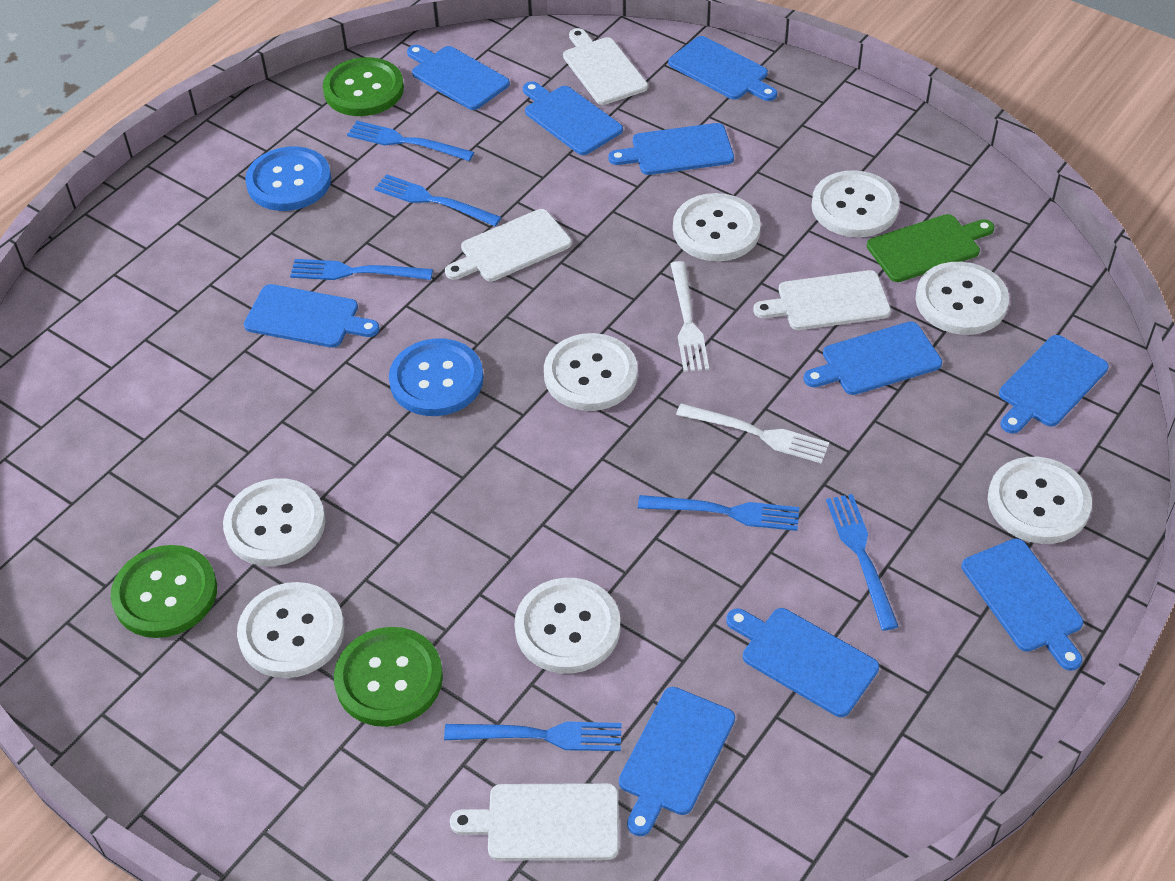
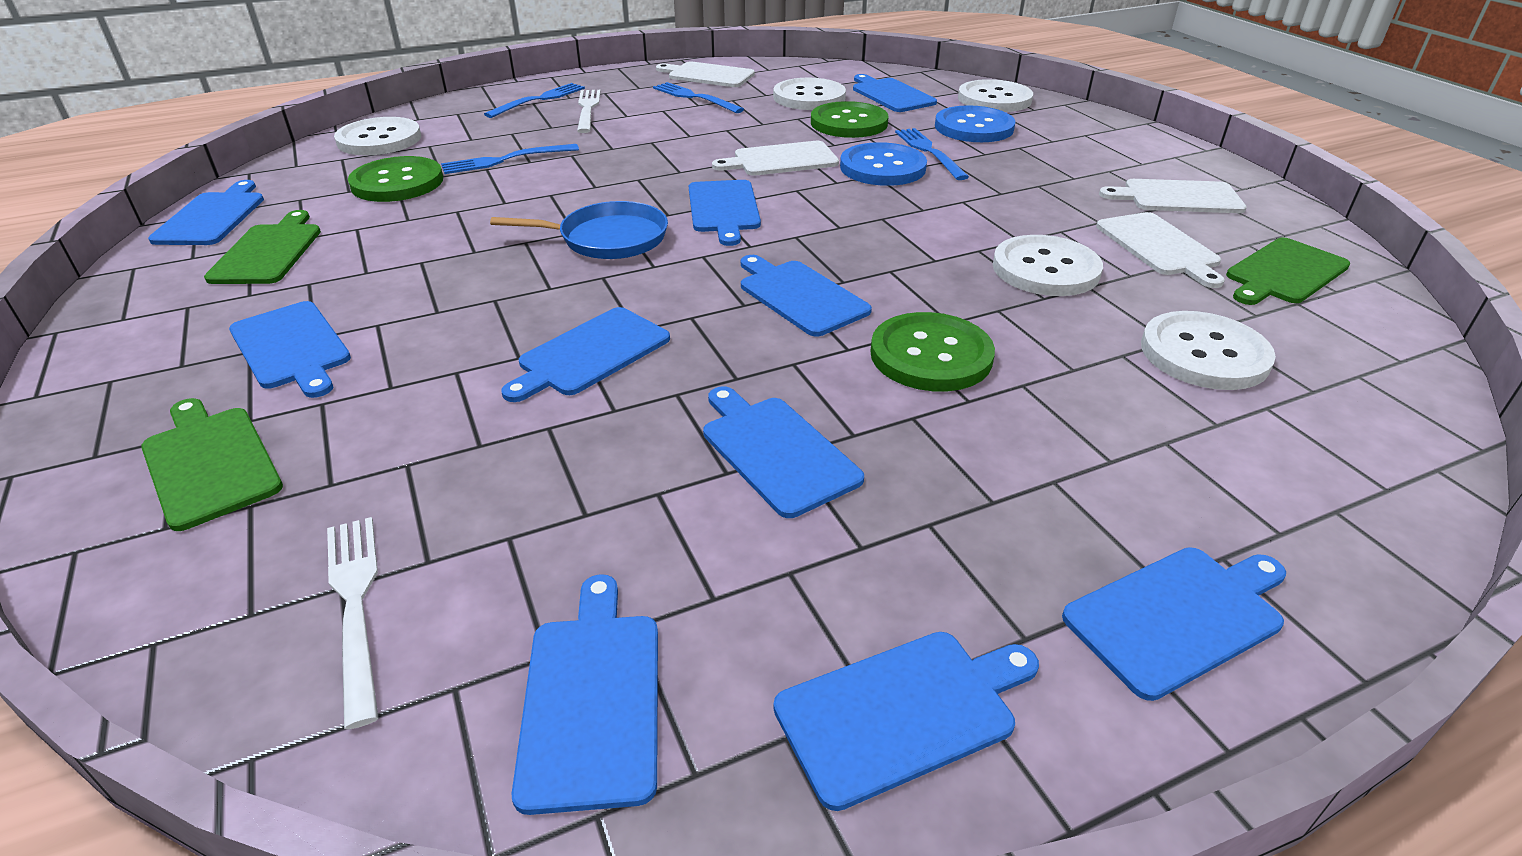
blue fork: 6 -> 4
blue pan: 0 -> 1
green cutting board: 1 -> 3
white button: 8 -> 5

